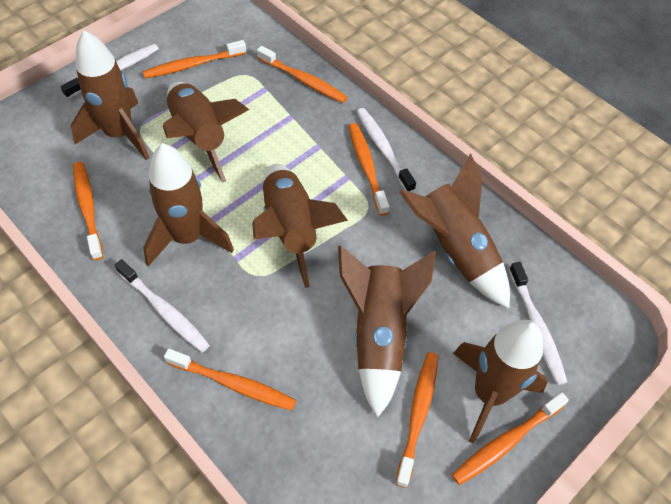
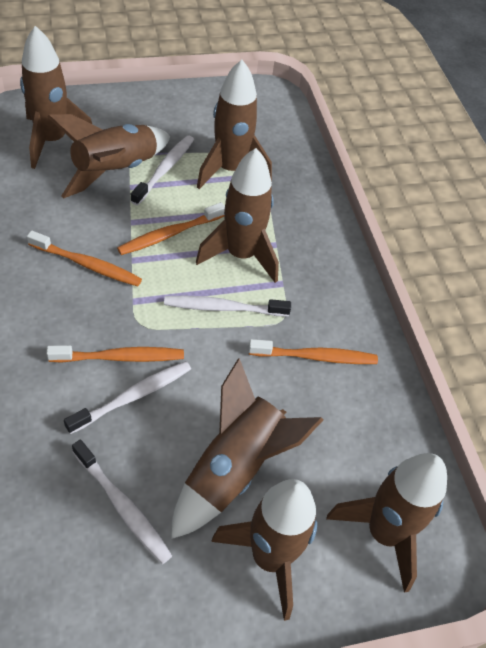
orange toothbrush: 7 -> 4

